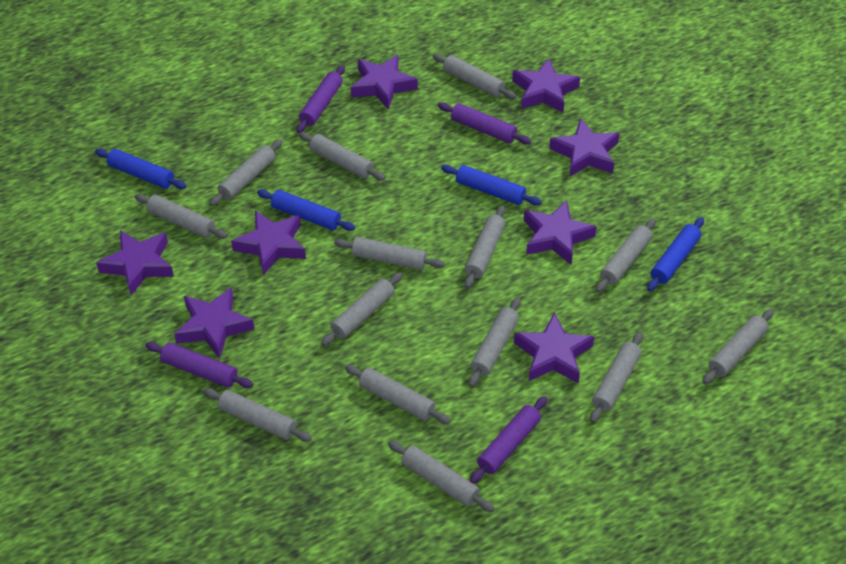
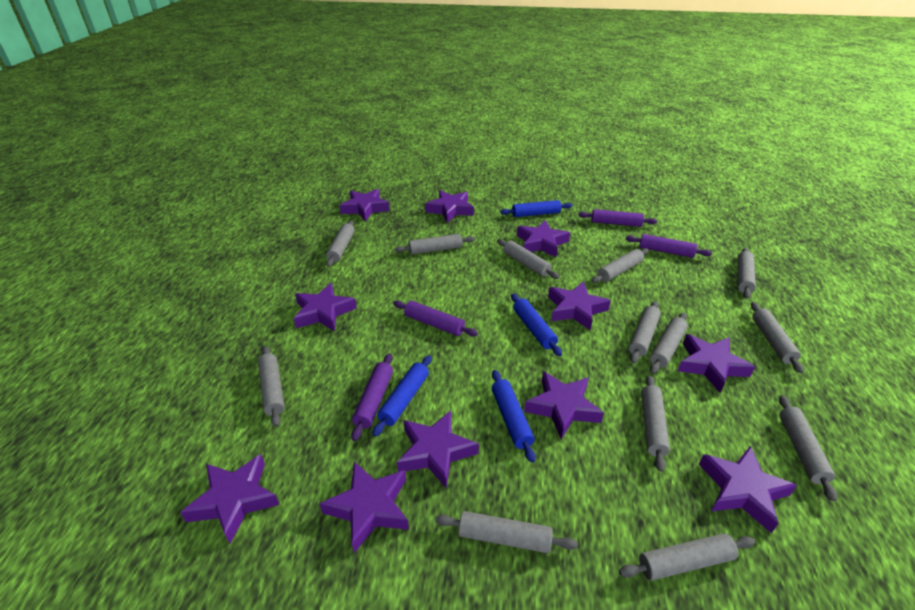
grey rolling pin: 14 -> 13
purple star: 8 -> 11

